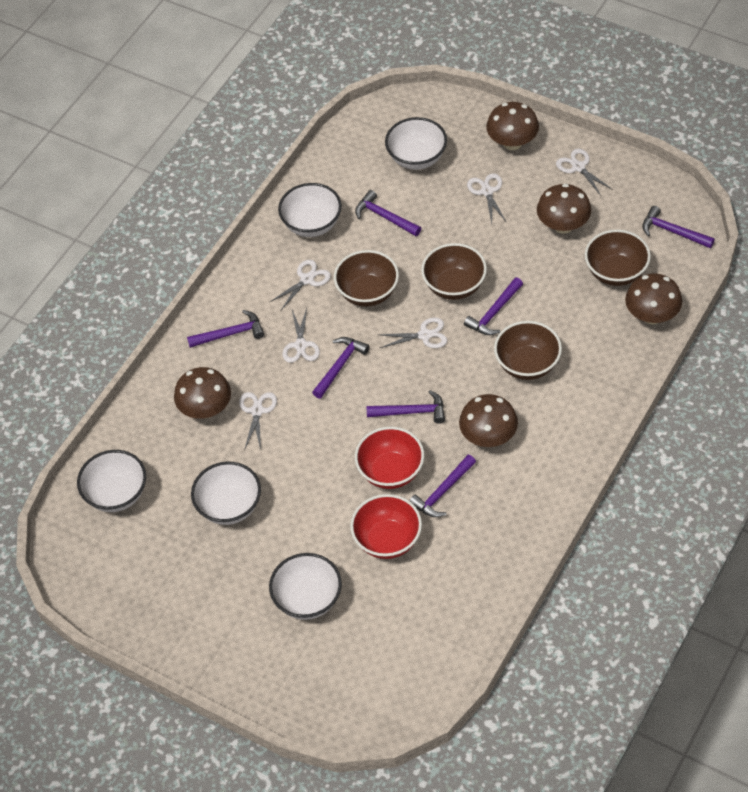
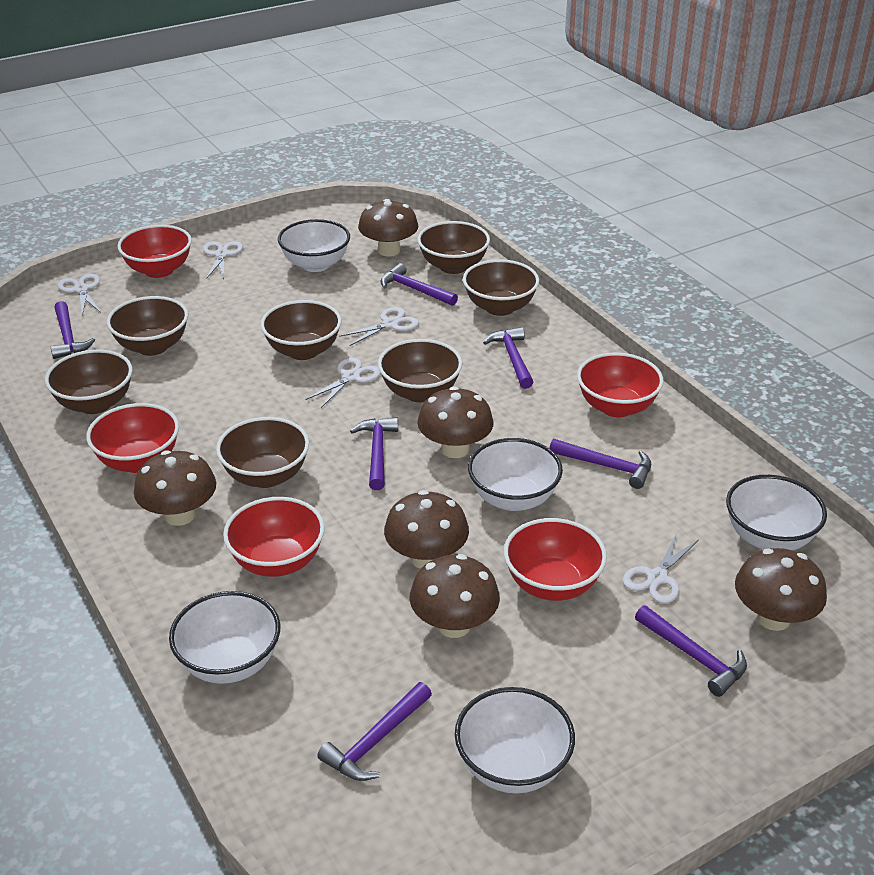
brown bowl: 4 -> 7
brown mushroom: 5 -> 6
red bowl: 2 -> 5
white scissors: 6 -> 5

